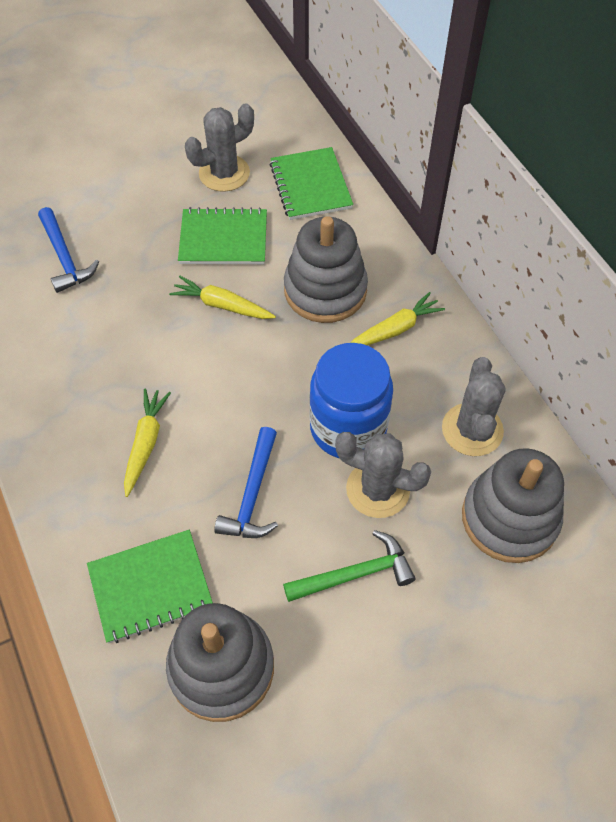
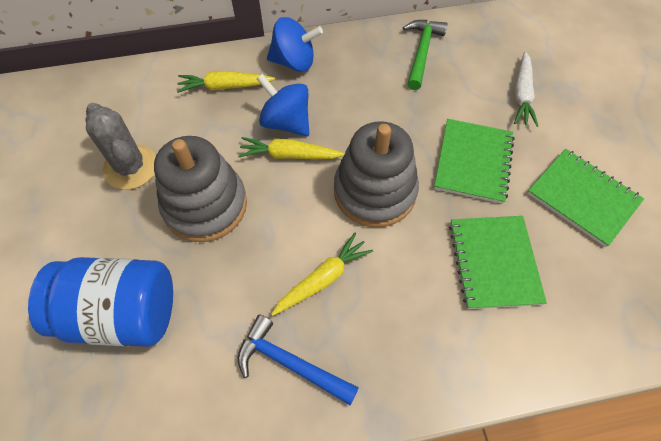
blue hammer: 2 -> 1
blue spinning top: 0 -> 2
grey cactus: 3 -> 1
grey stacking toy: 3 -> 2
white carrot: 0 -> 1

